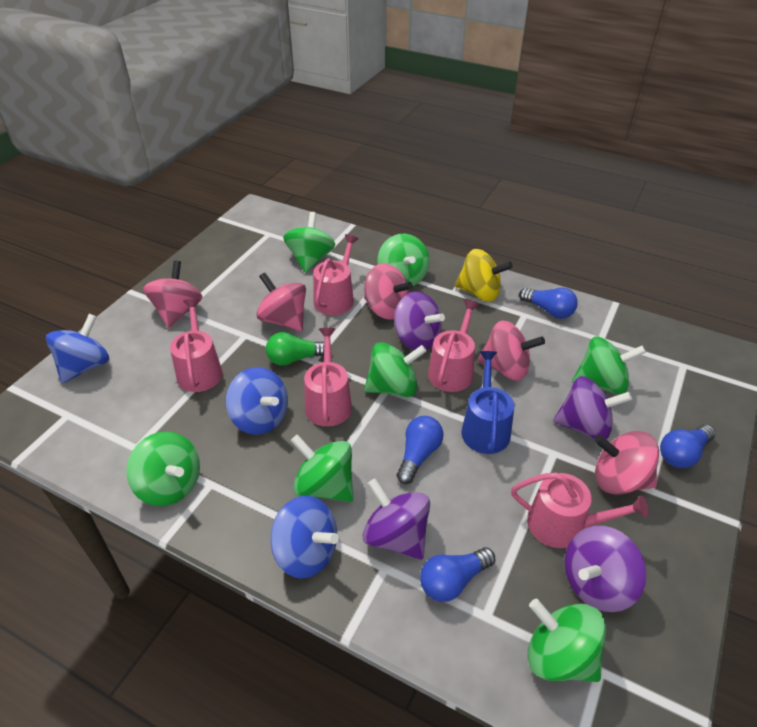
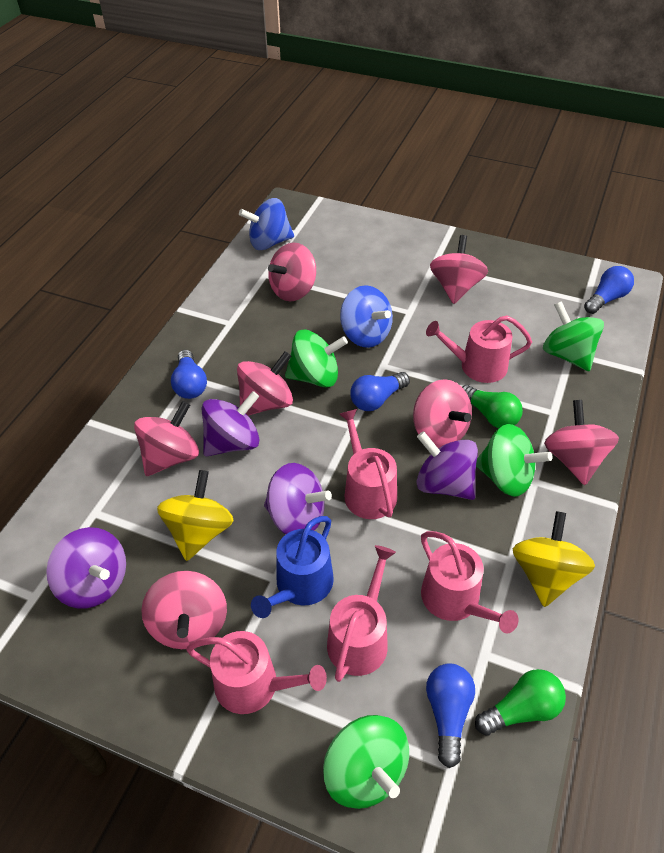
blue spinning top: 3 -> 2
green light bulb: 1 -> 2
green spinning top: 7 -> 4
pink spinning top: 5 -> 7
yellow spinning top: 1 -> 2

